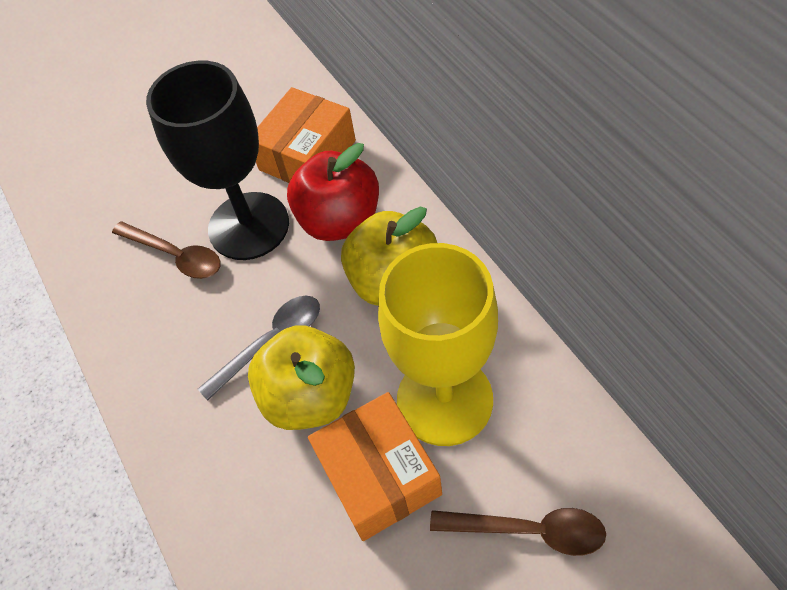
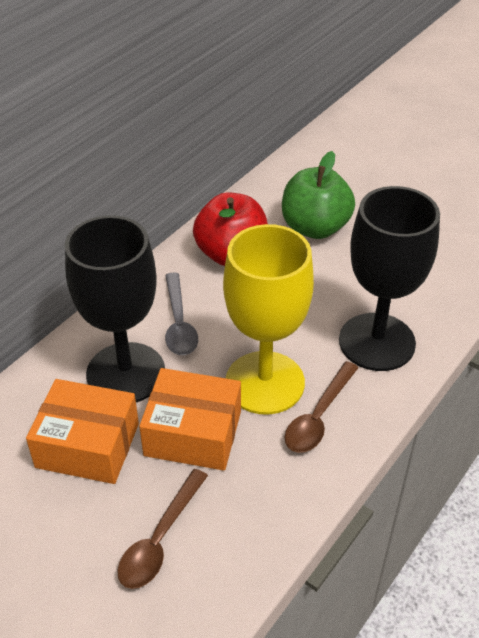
black goblet: 1 -> 2
green apple: 0 -> 1
yellow apple: 2 -> 0

